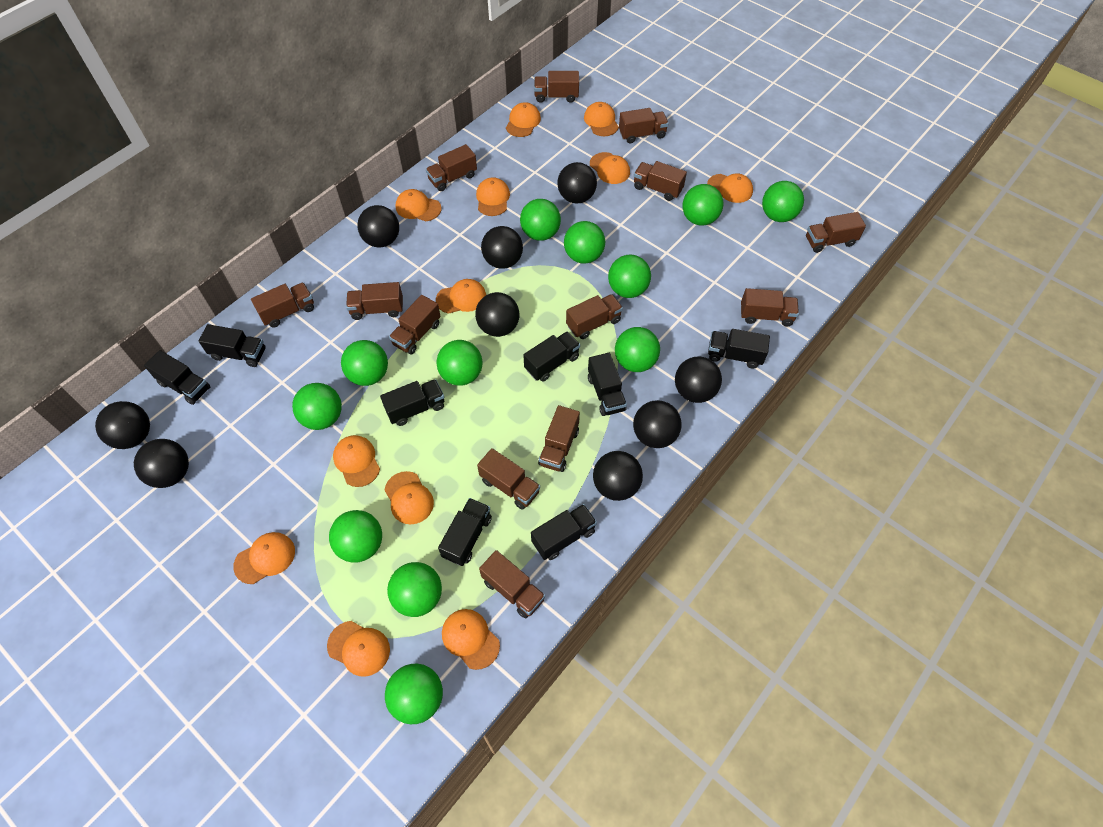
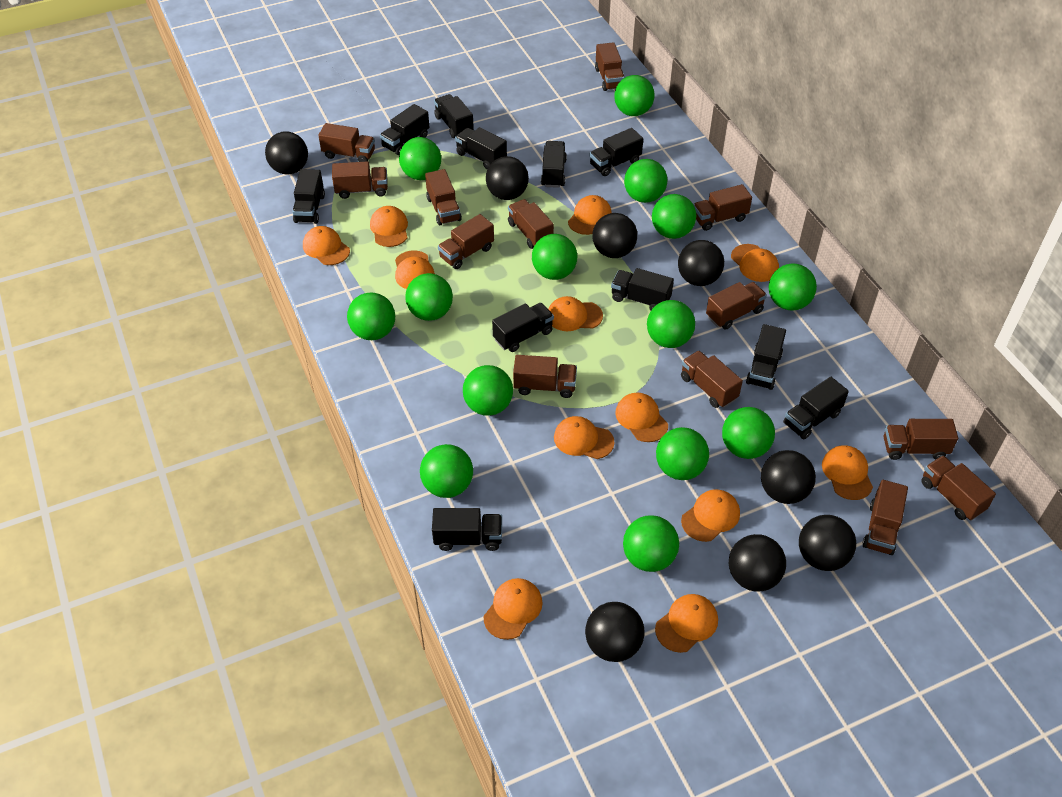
black ball: 9 -> 8
black truck: 8 -> 11
green ball: 12 -> 14

